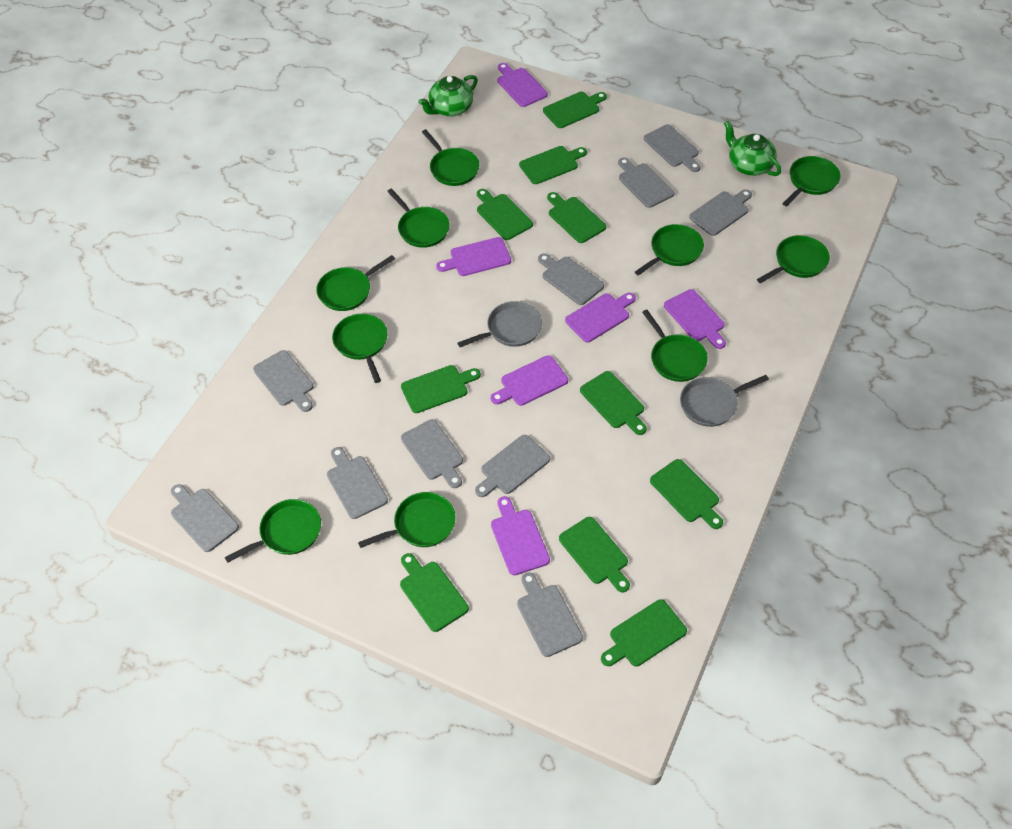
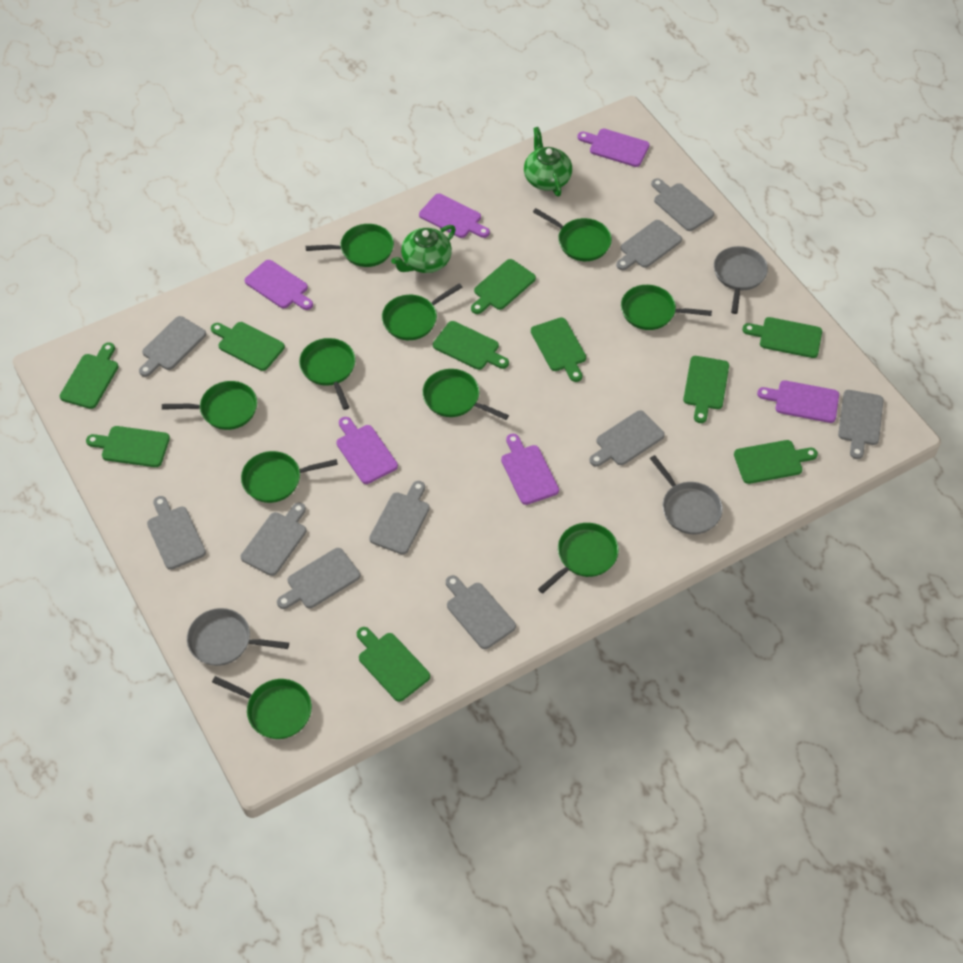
grey pan: 2 -> 3

